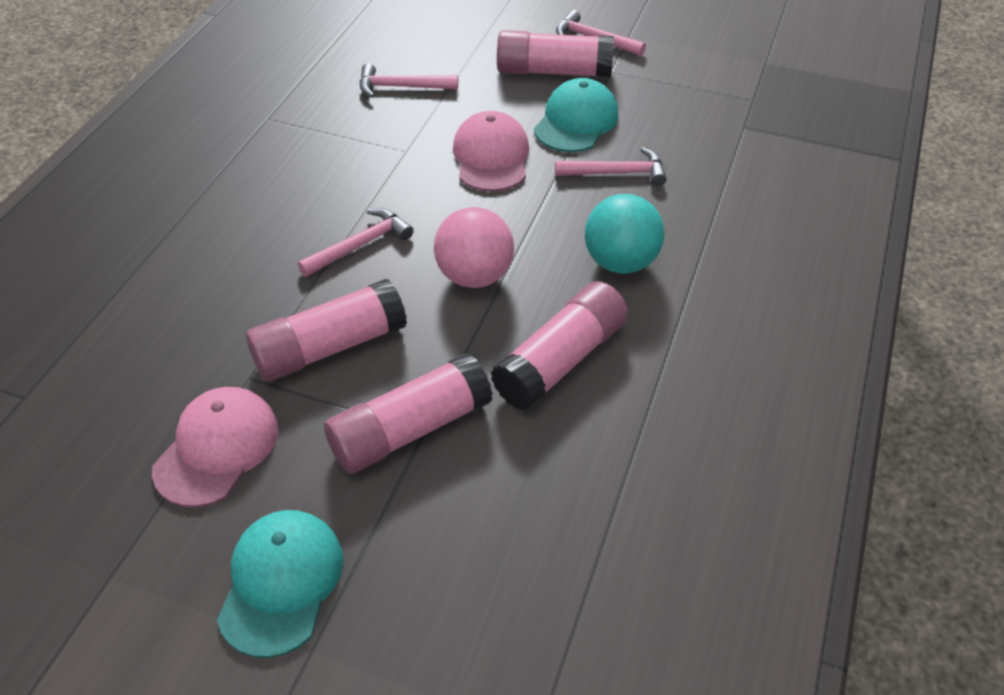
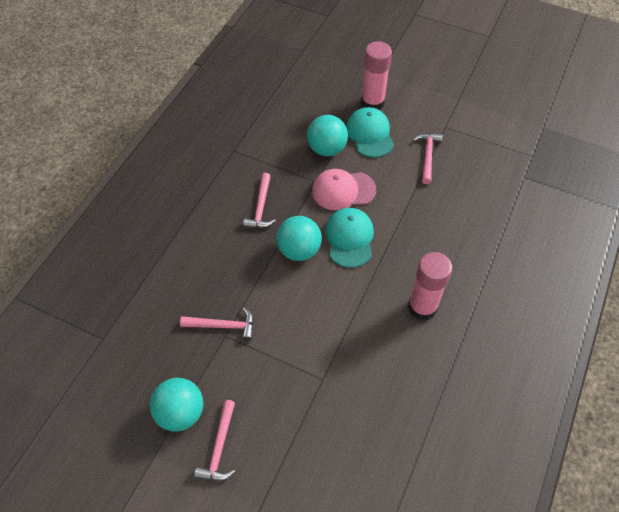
pink ball: 1 -> 0
pink cap: 2 -> 1
pink glue stick: 4 -> 2
turquoise ball: 1 -> 3

